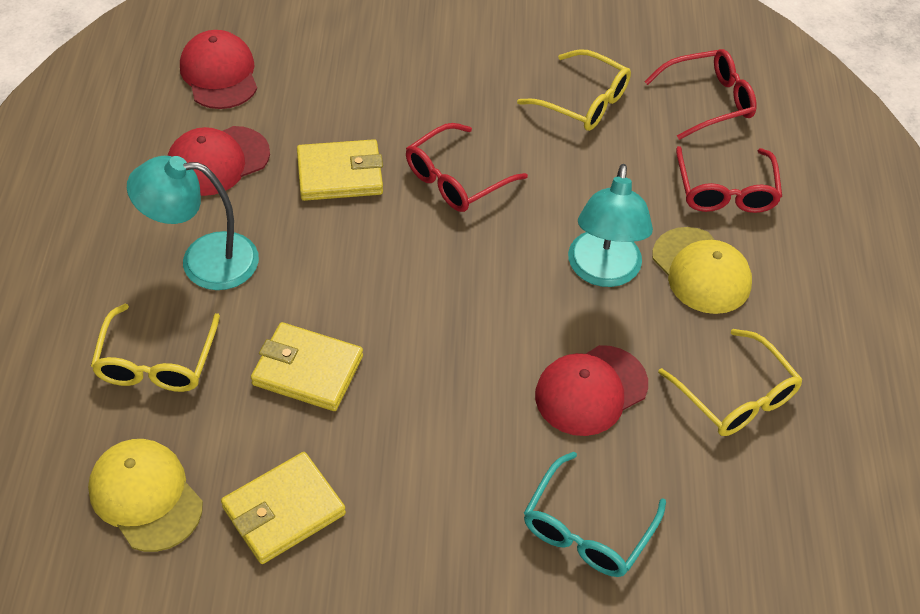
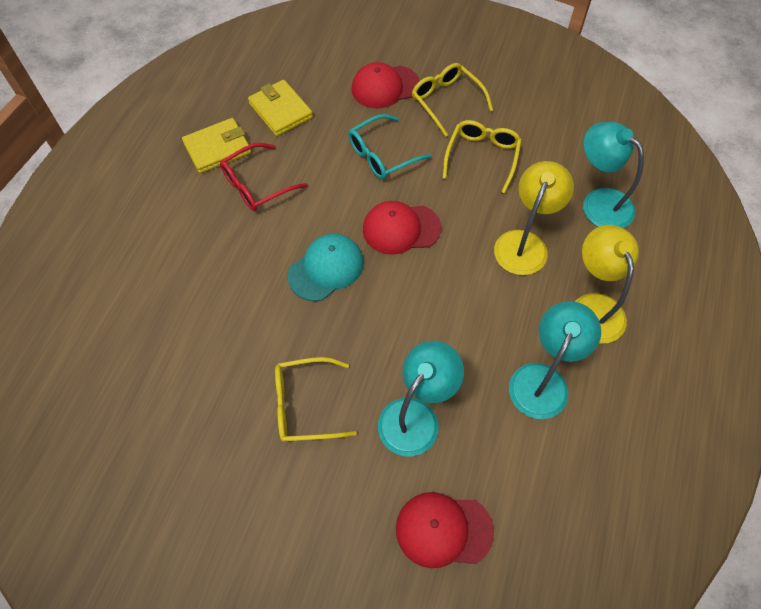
red glasses: 3 -> 1
turquoise cap: 0 -> 1
turquoise lamp: 2 -> 3
yellow cap: 2 -> 0
yellow lamp: 0 -> 2
yellow wallet: 3 -> 2

